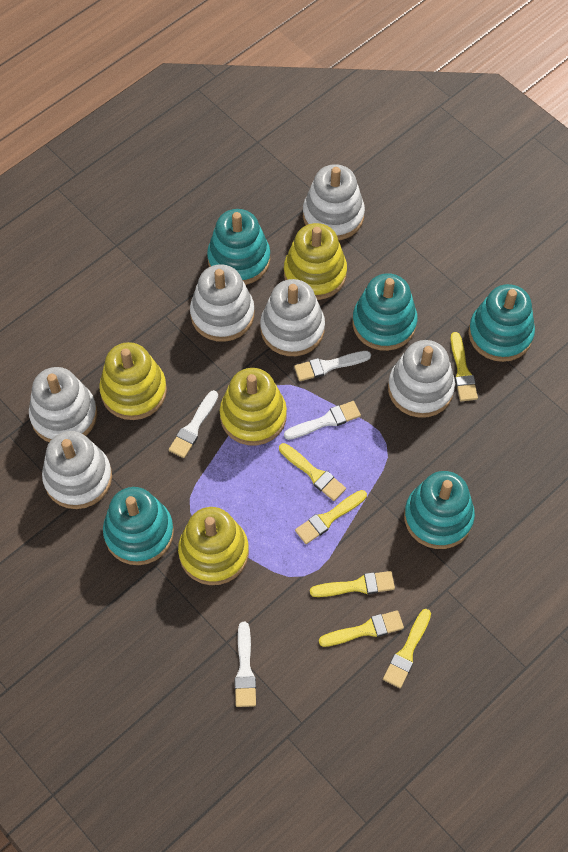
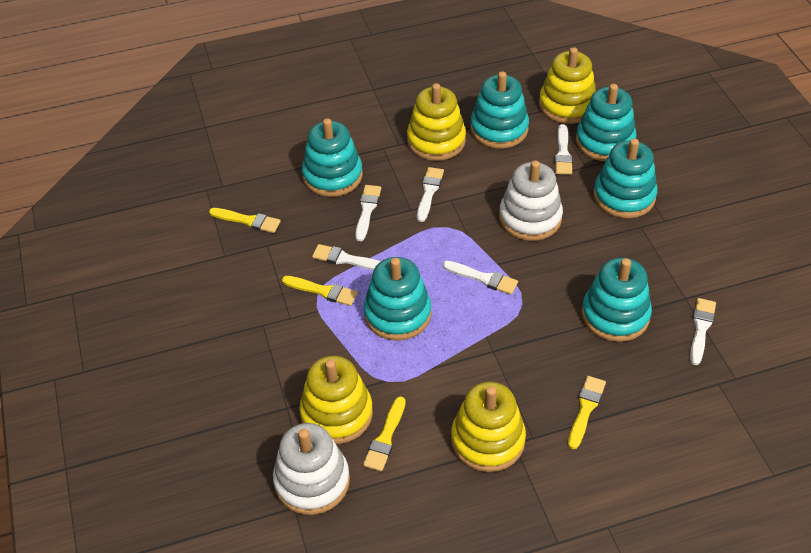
turquoise stacking toy: 5 -> 6
white brush: 4 -> 6
white stacking toy: 6 -> 2
yellow brush: 6 -> 4

